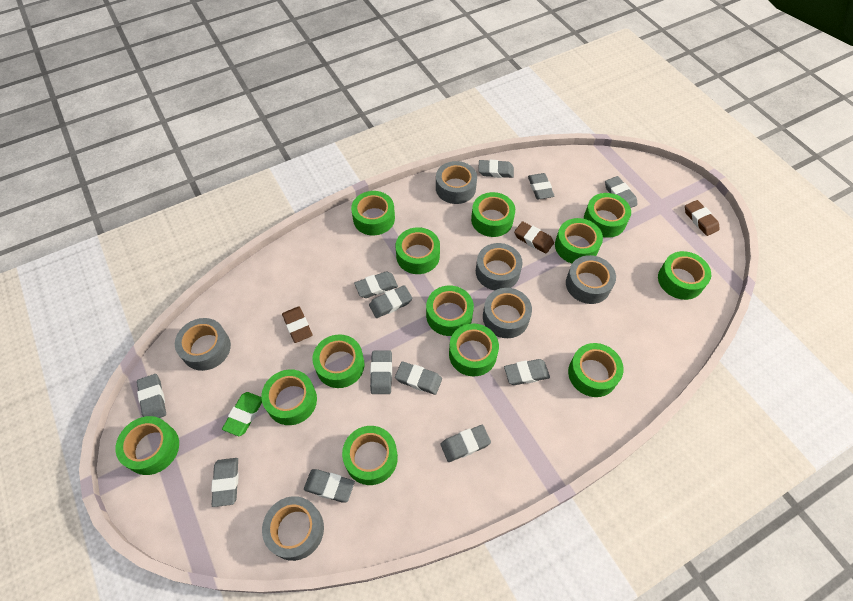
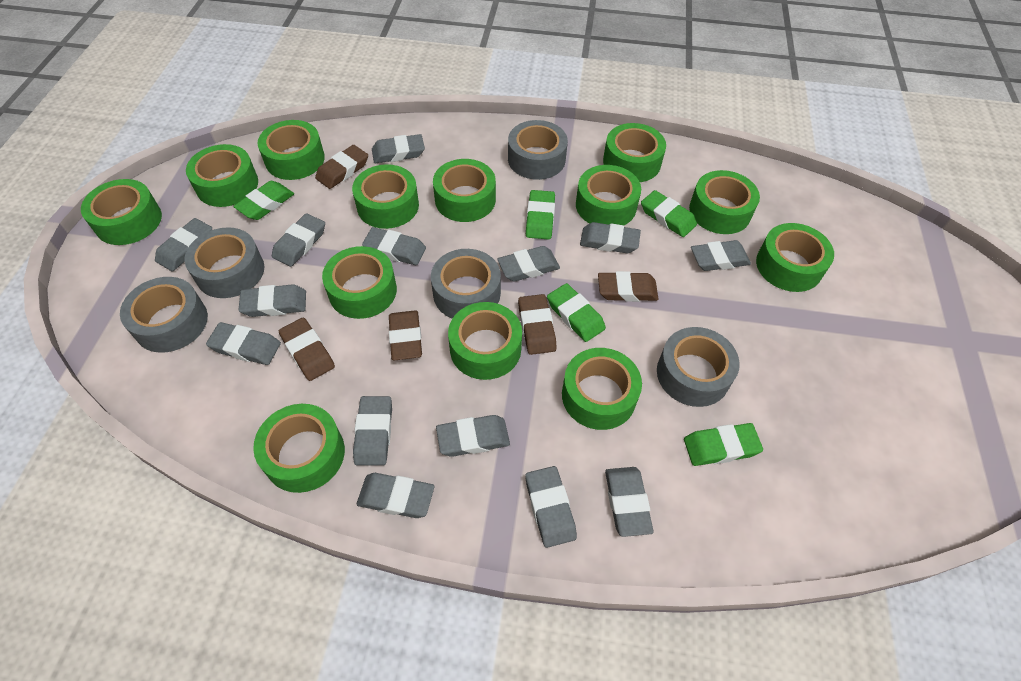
brown eraser: 3 -> 5
green eraser: 1 -> 5
grey eraser: 12 -> 14
grey tape: 6 -> 5

